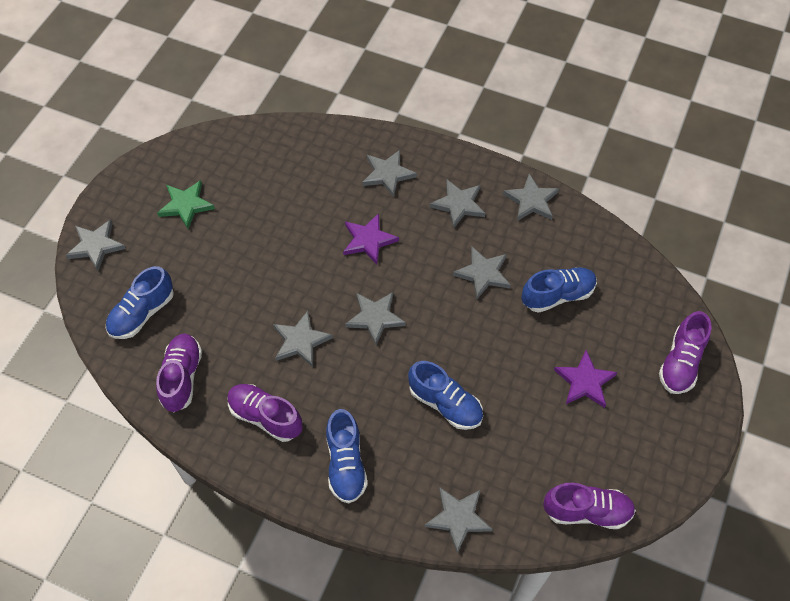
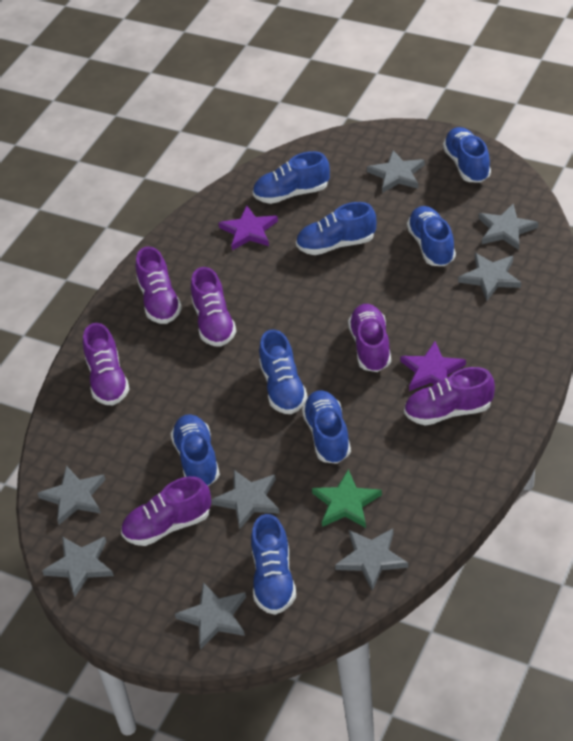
blue shoe: 4 -> 8
purple shoe: 4 -> 6

